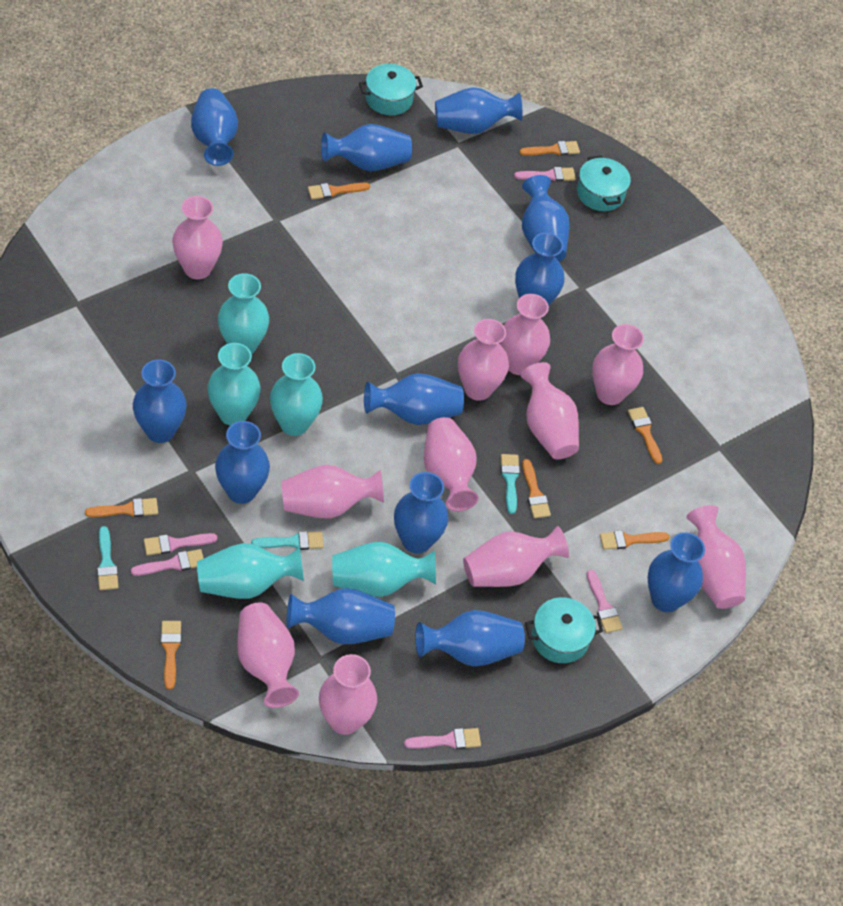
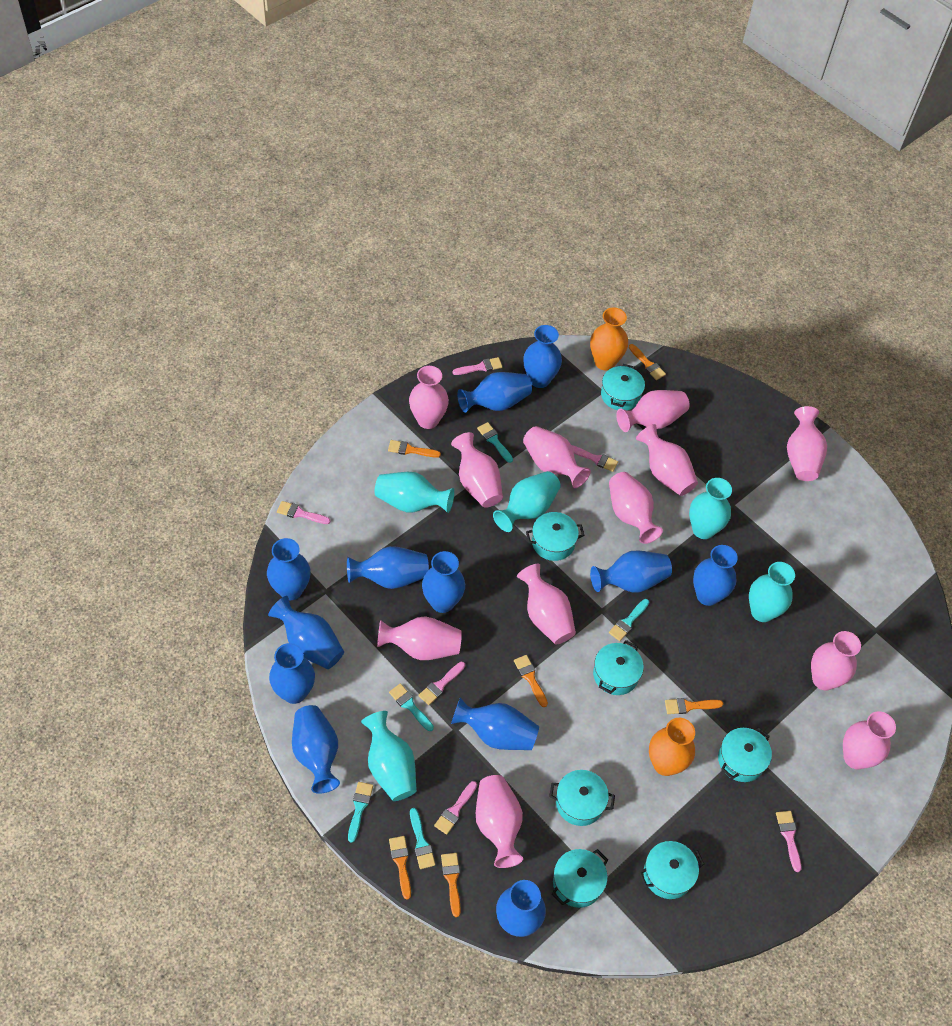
orange brush: 7 -> 6
orange vase: 0 -> 2
pink brush: 5 -> 6
pink vase: 11 -> 12
turquoise brush: 3 -> 5
turquoise pot: 3 -> 7

